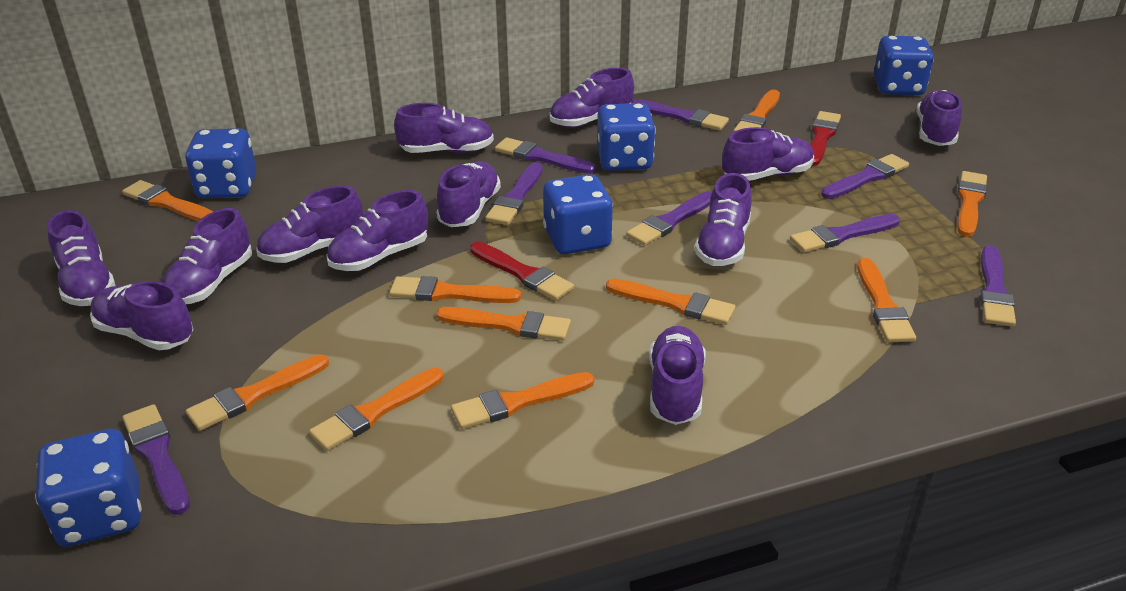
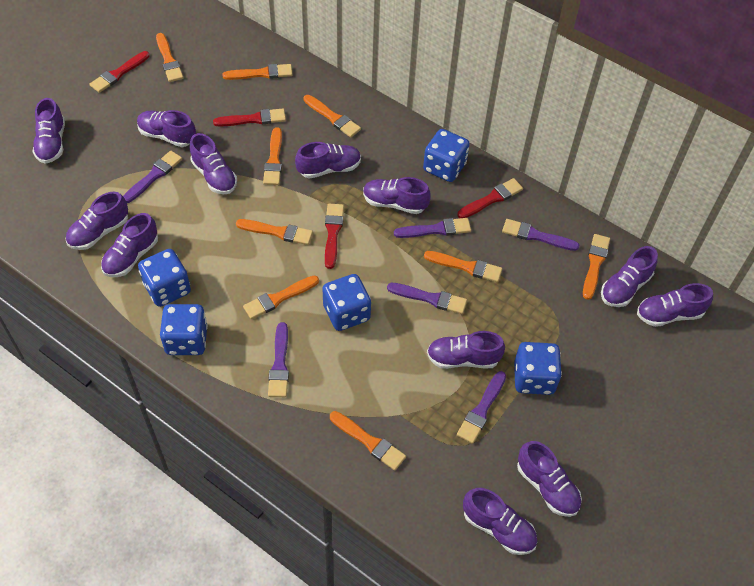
orange brush: 10 -> 9
purple brush: 8 -> 6
red brush: 2 -> 4

